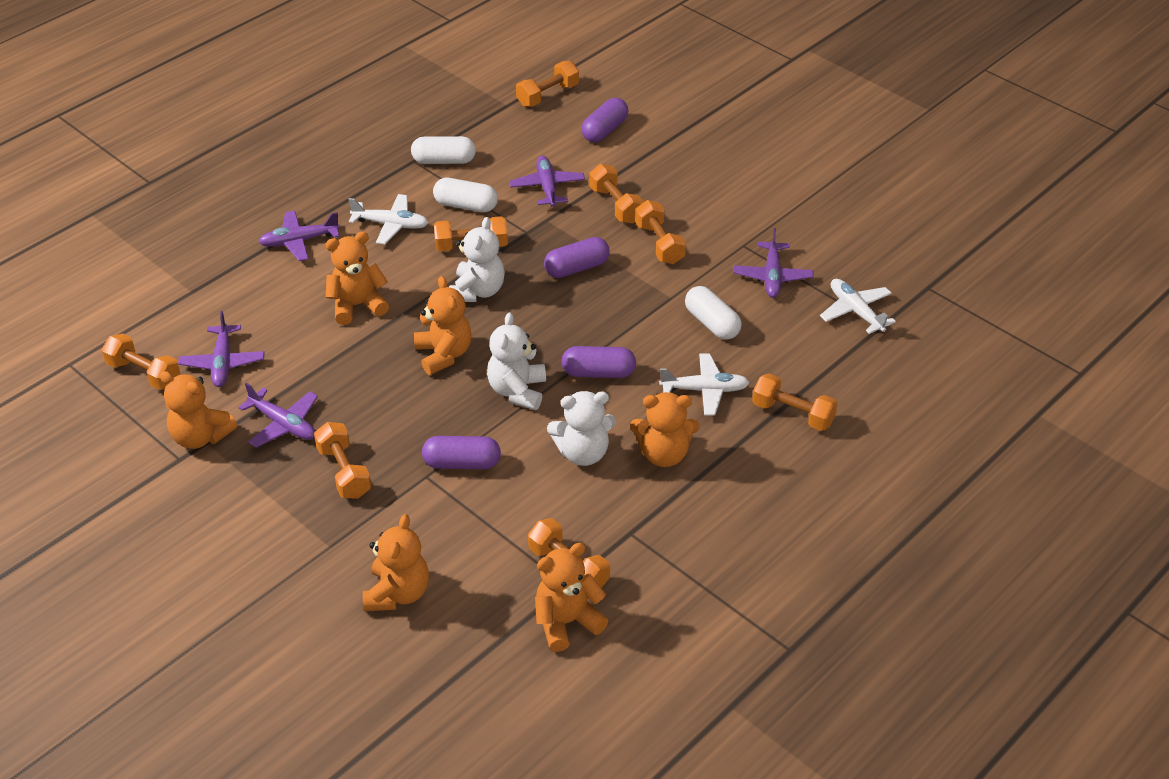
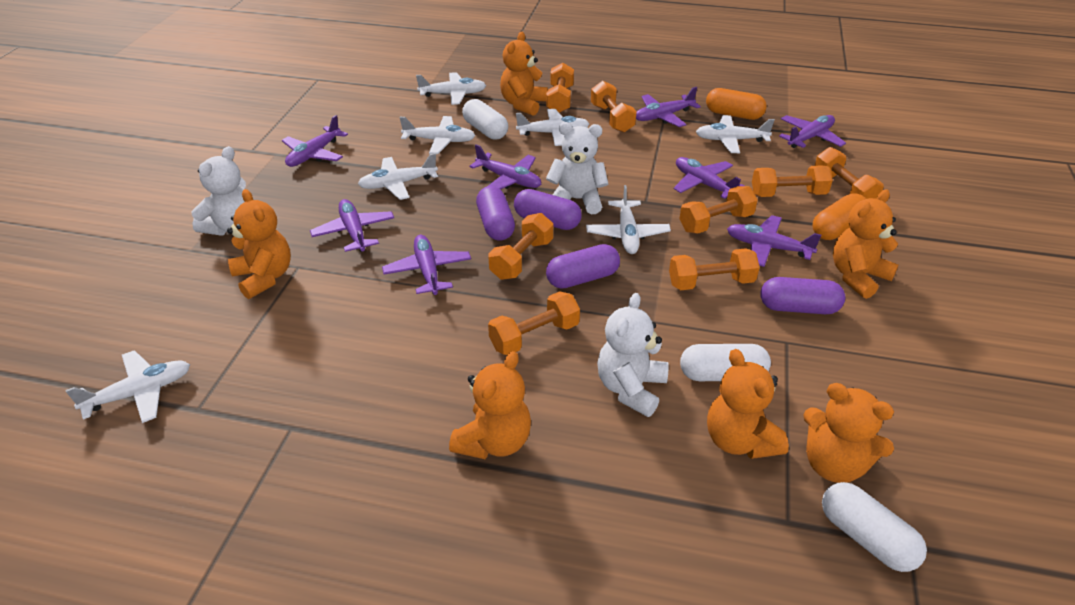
orange capsule: 0 -> 2
purple plane: 5 -> 8
white plane: 3 -> 7

